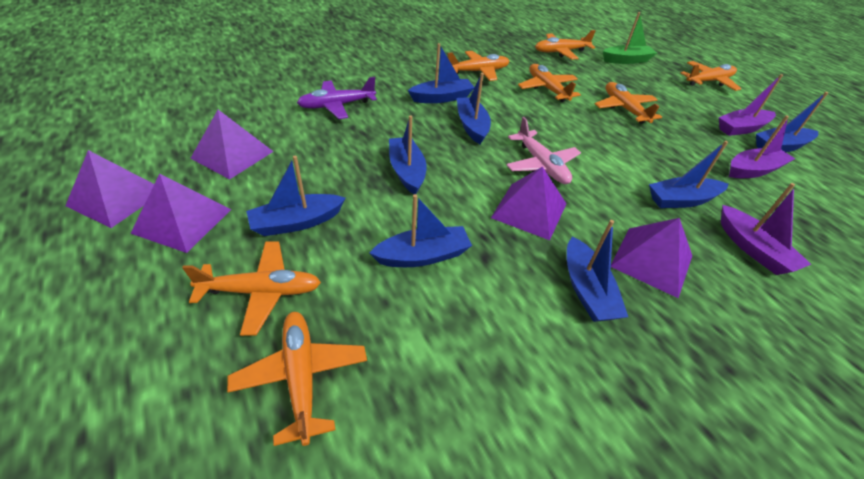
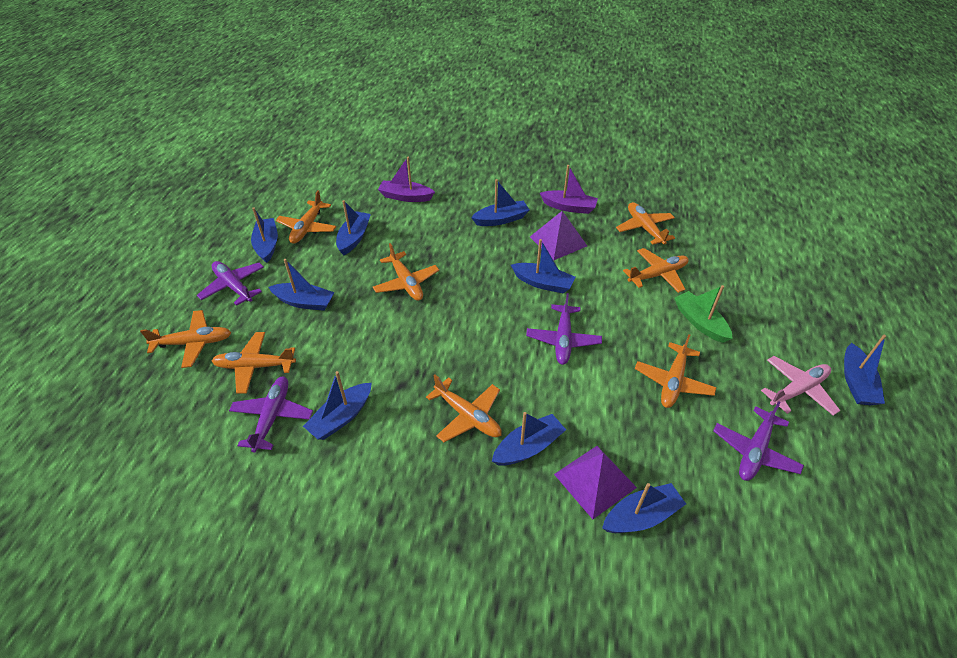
blue boat: 8 -> 9
orange plane: 7 -> 8
purple boat: 3 -> 2
purple plane: 1 -> 4
purple pyramid: 5 -> 2

